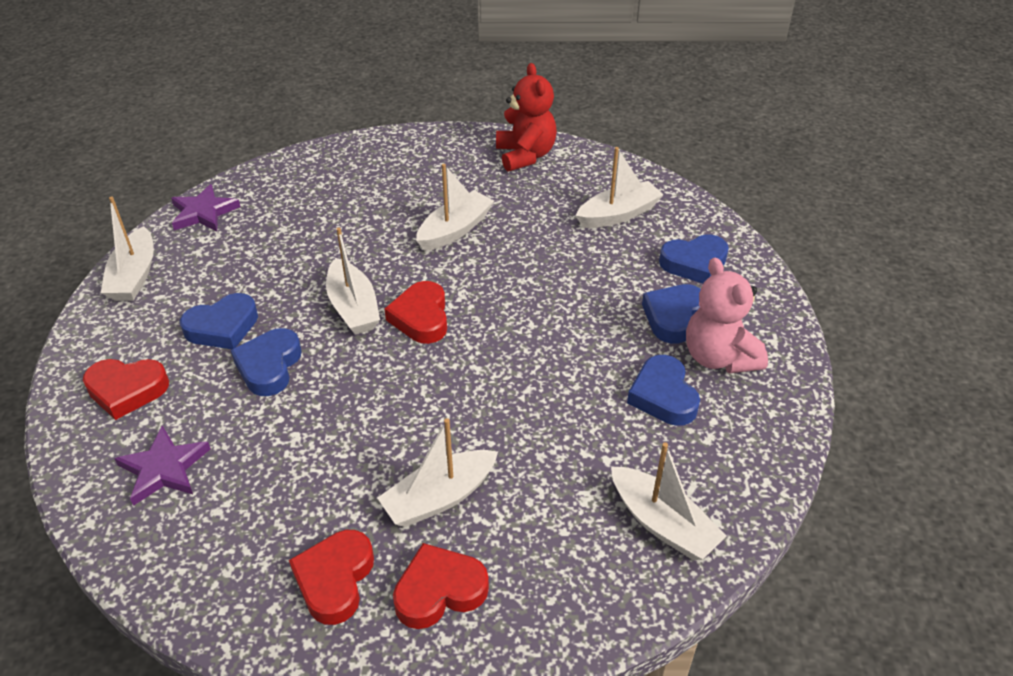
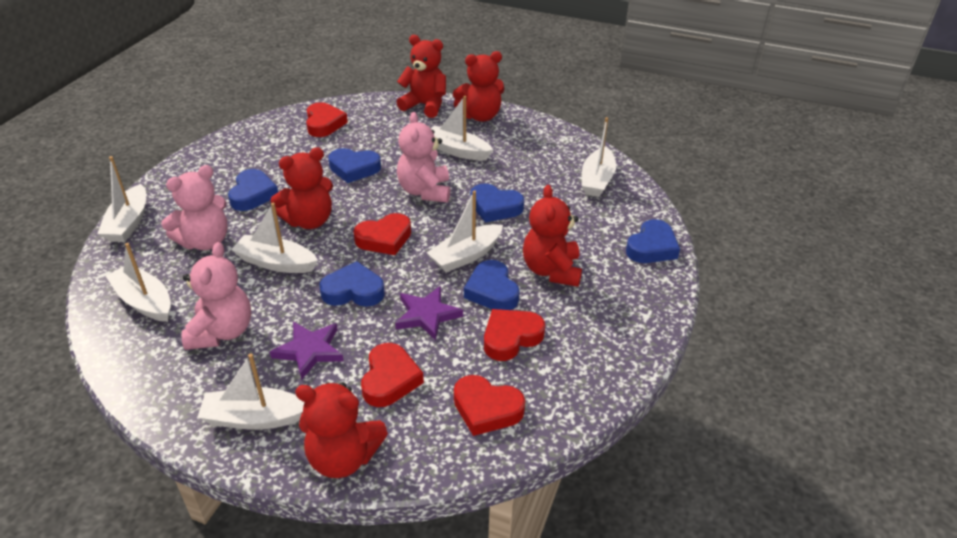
blue heart: 5 -> 6
pink teddy bear: 1 -> 3
red heart: 4 -> 5
red teddy bear: 1 -> 5
white boat: 6 -> 7

